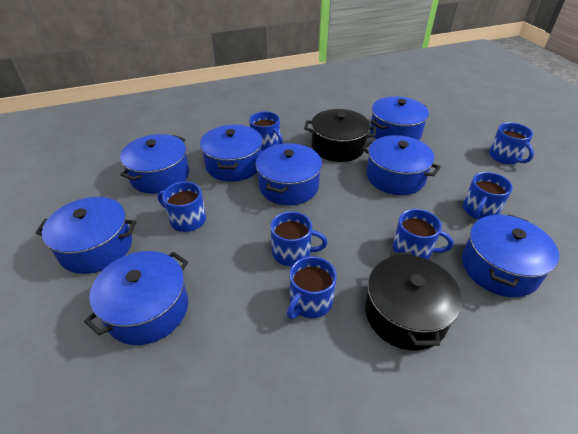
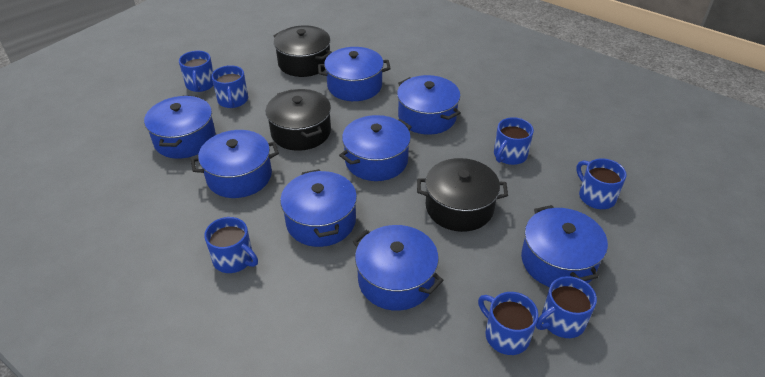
black pot: 2 -> 3

